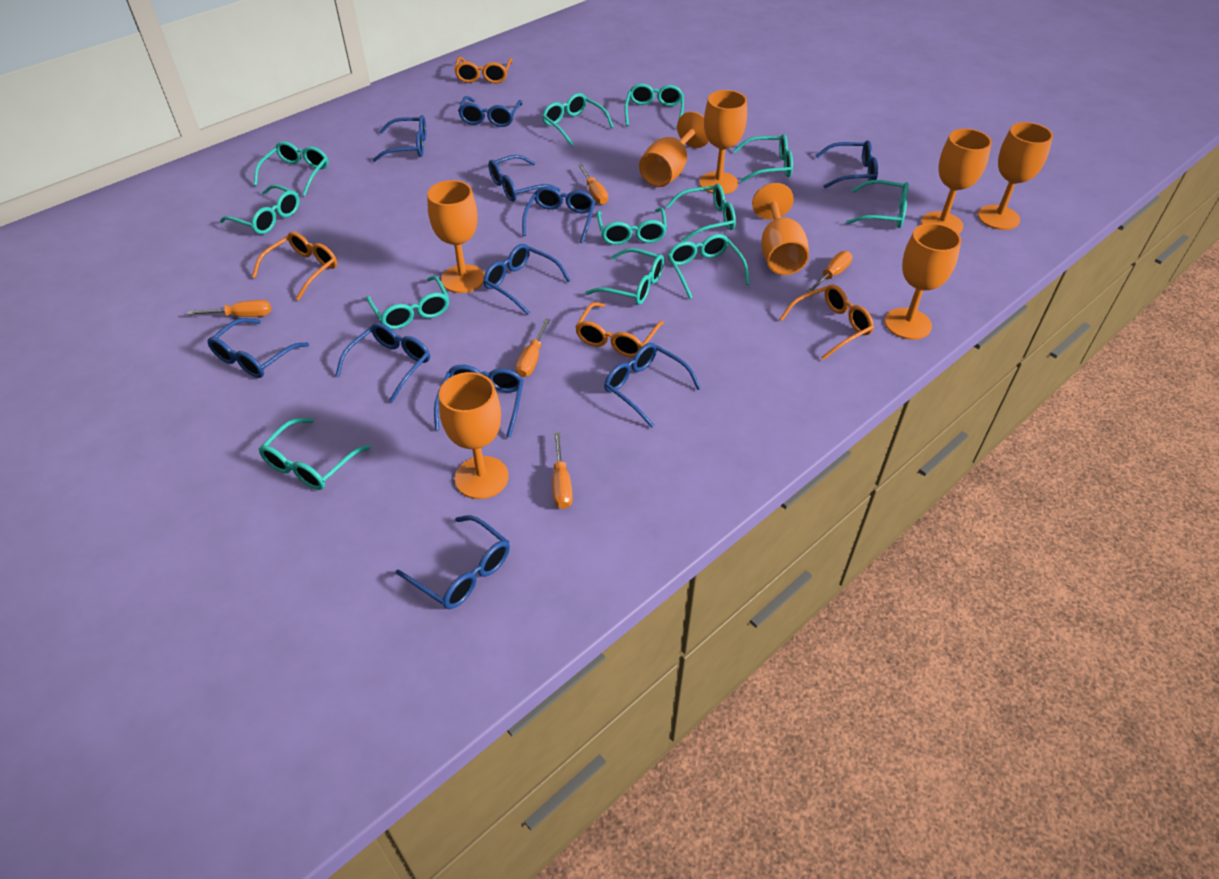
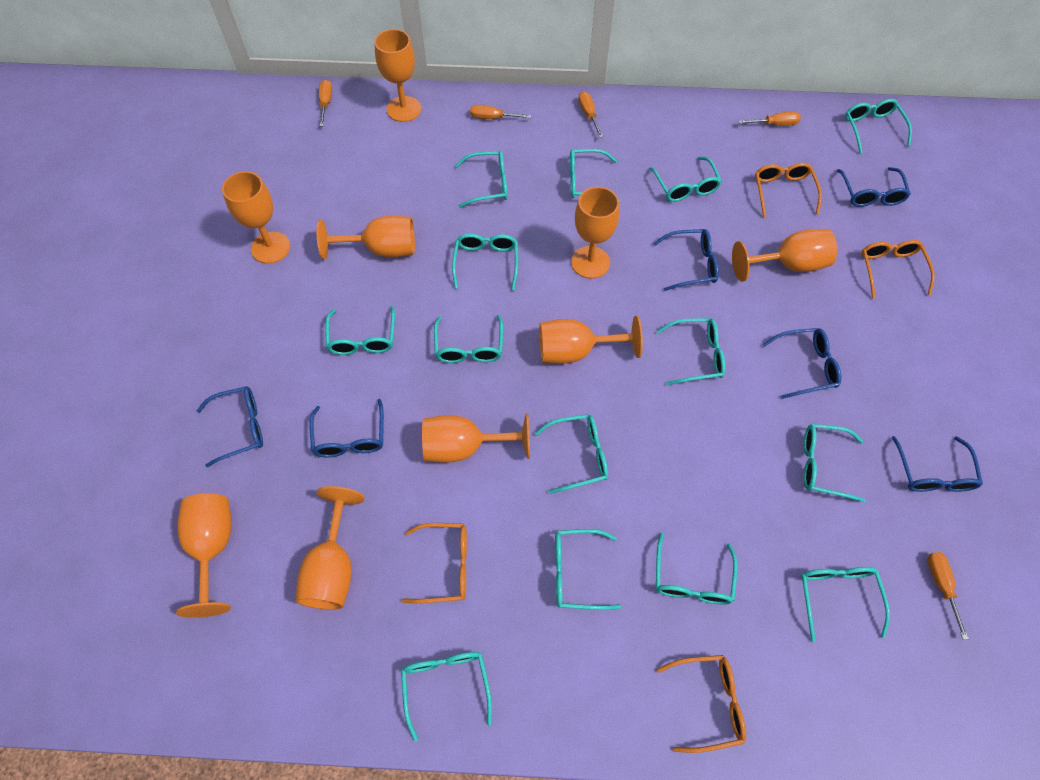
blue glasses: 11 -> 6
orange goblet: 8 -> 9
turquoise glasses: 12 -> 14

